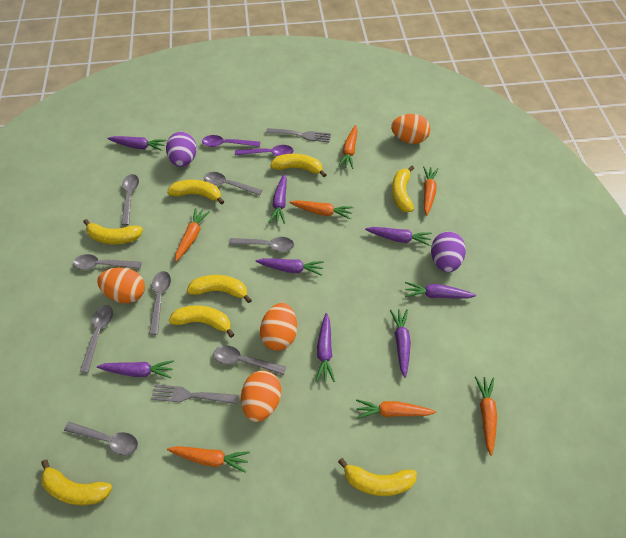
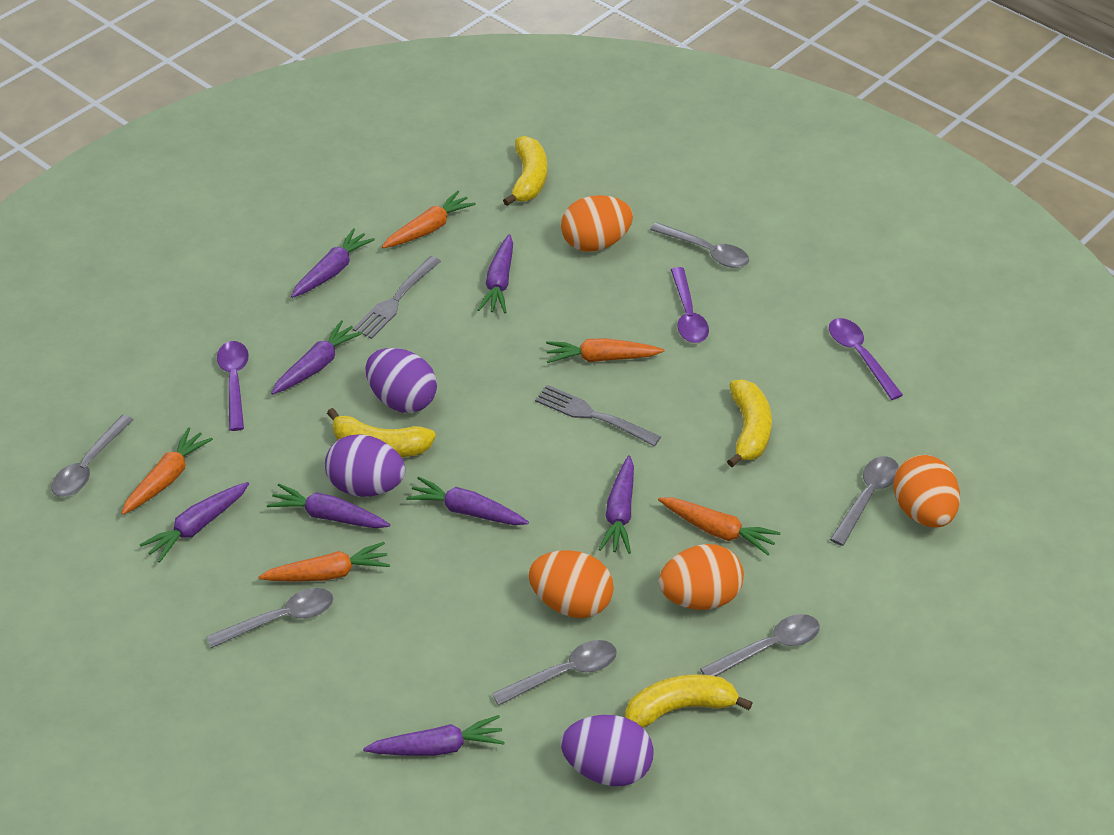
grey spoon: 8 -> 6
orange carrot: 7 -> 5
purple egg: 2 -> 3
purple spoon: 2 -> 3
yellow banana: 8 -> 4

